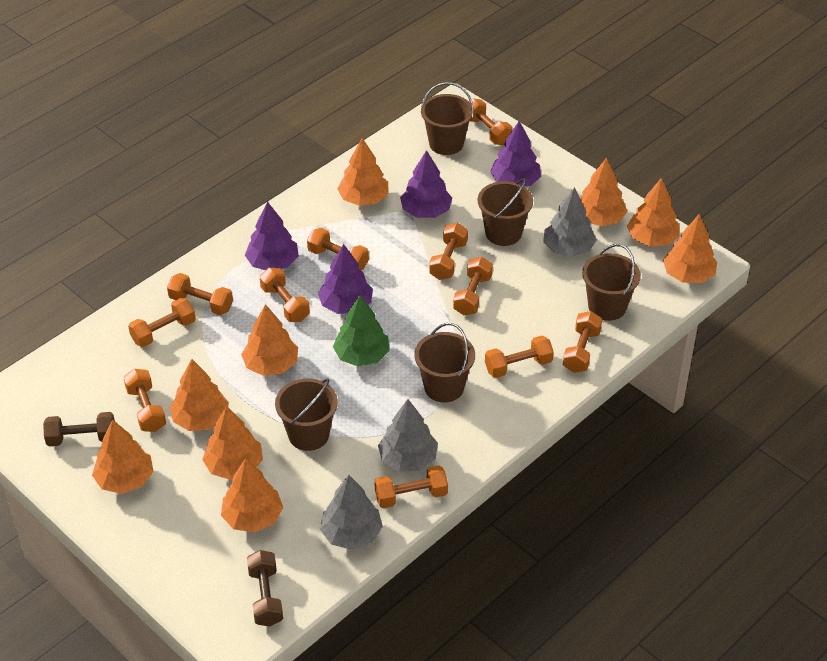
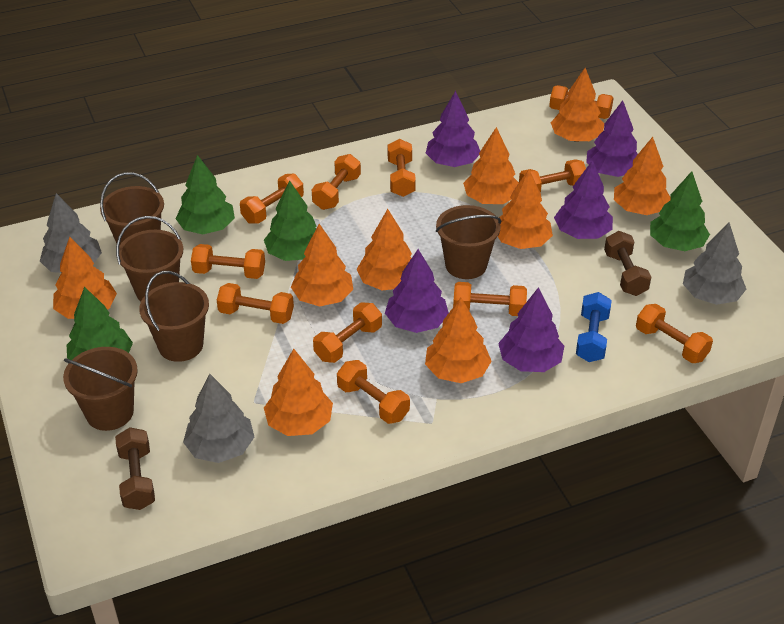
blue dumbbell: 0 -> 1
green tree: 1 -> 4
purple tree: 4 -> 5

